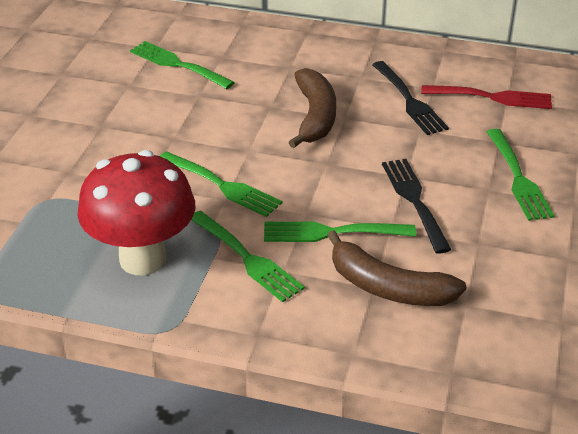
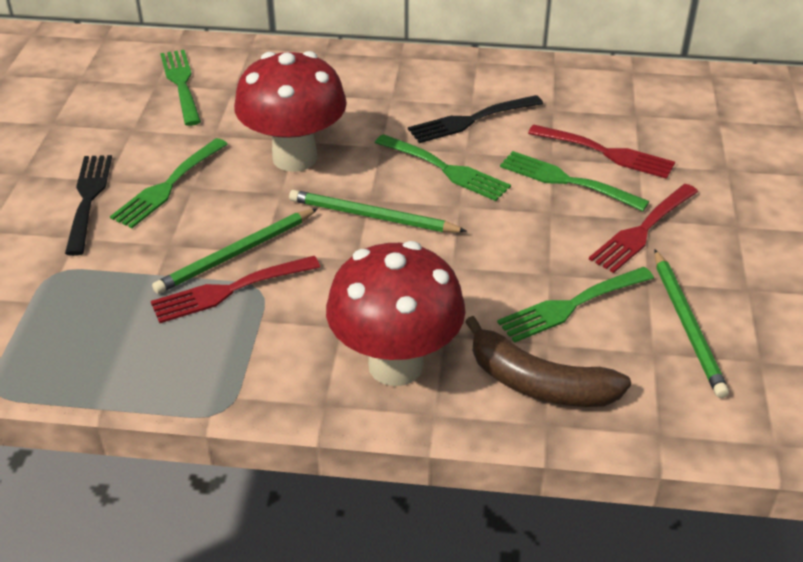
brown banana: 2 -> 1
green pencil: 0 -> 3
red fork: 1 -> 3
red mushroom: 1 -> 2

